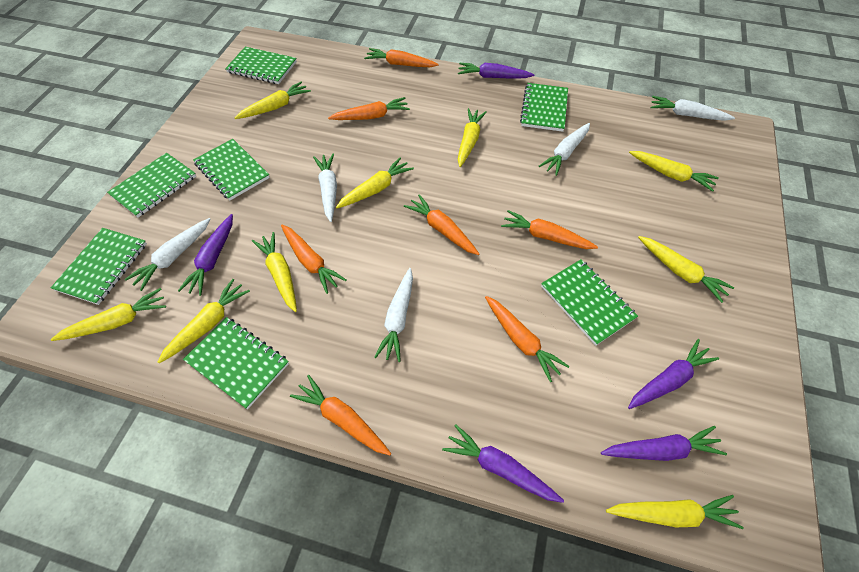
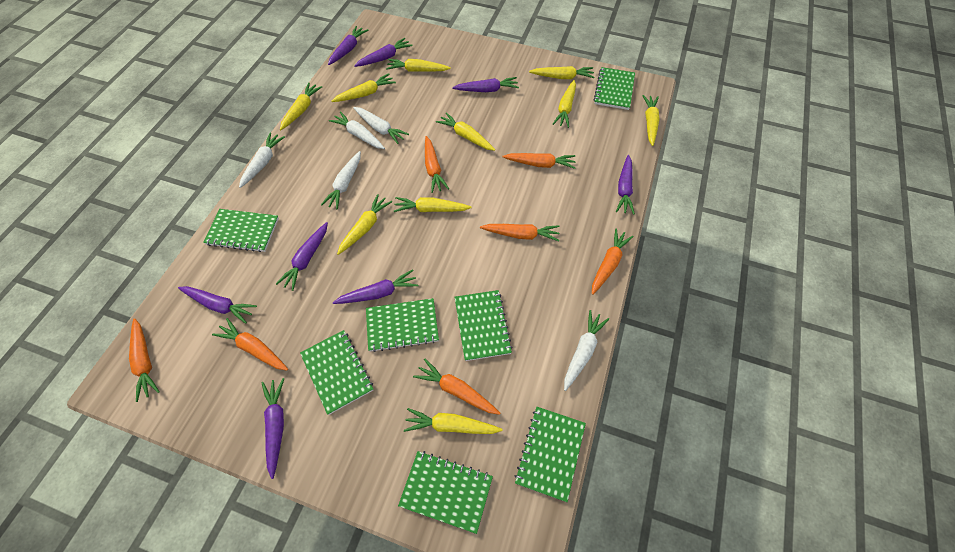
purple carrot: 5 -> 8
yellow carrot: 9 -> 10

